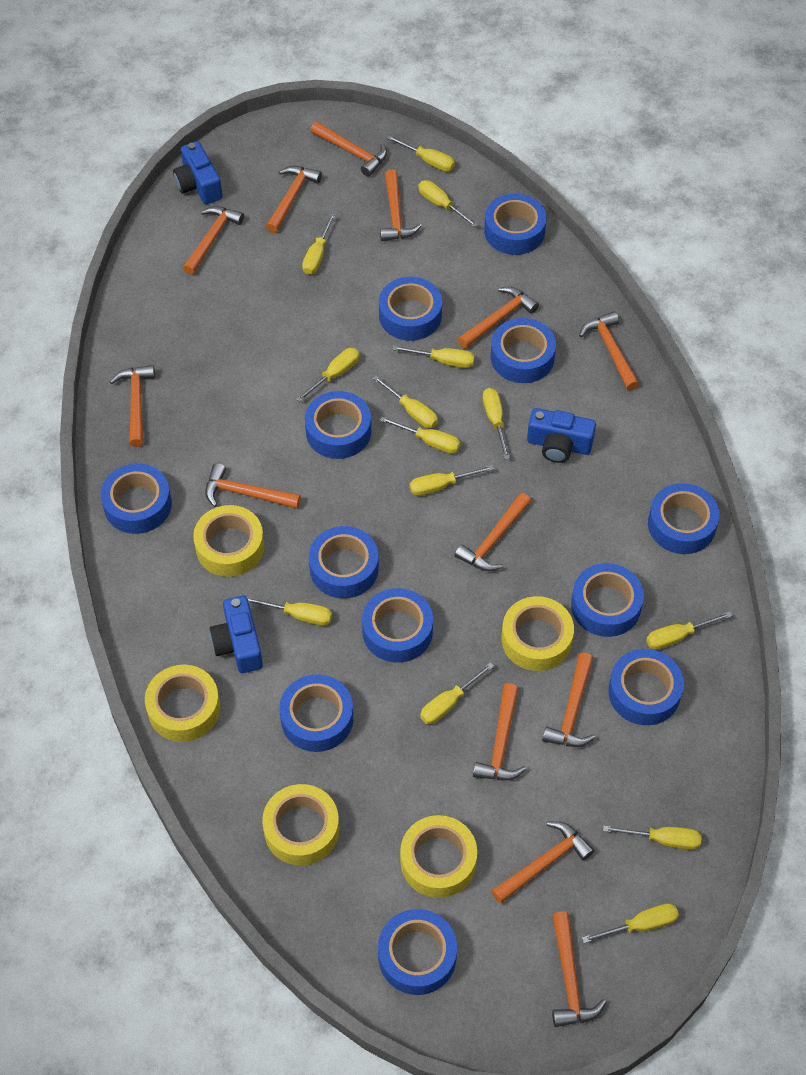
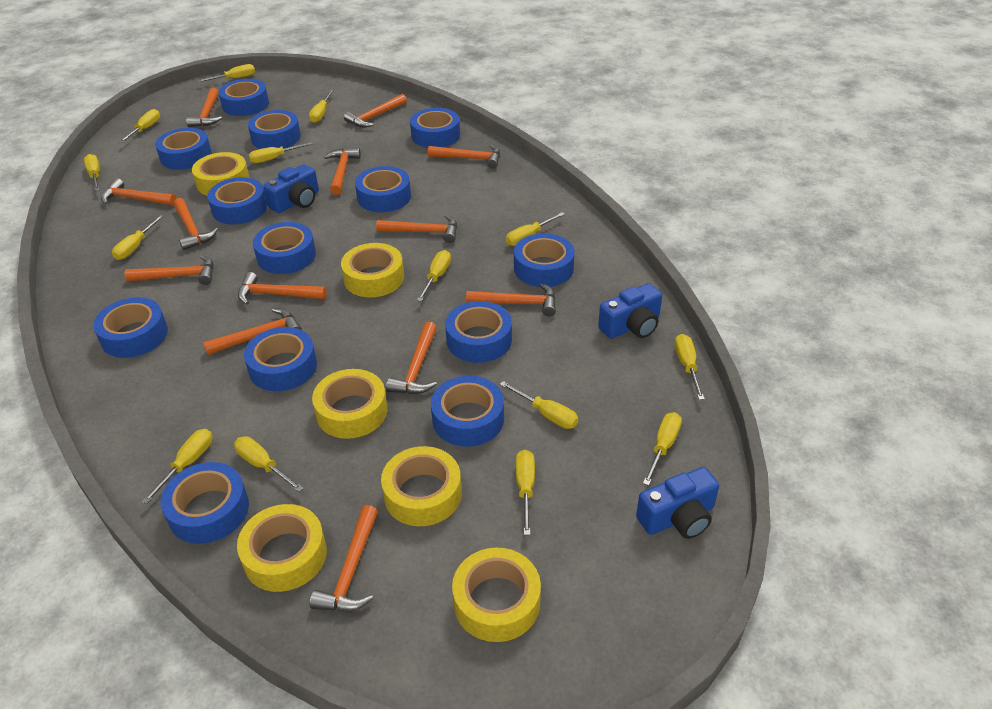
blue tape: 12 -> 13
yellow tape: 5 -> 6

